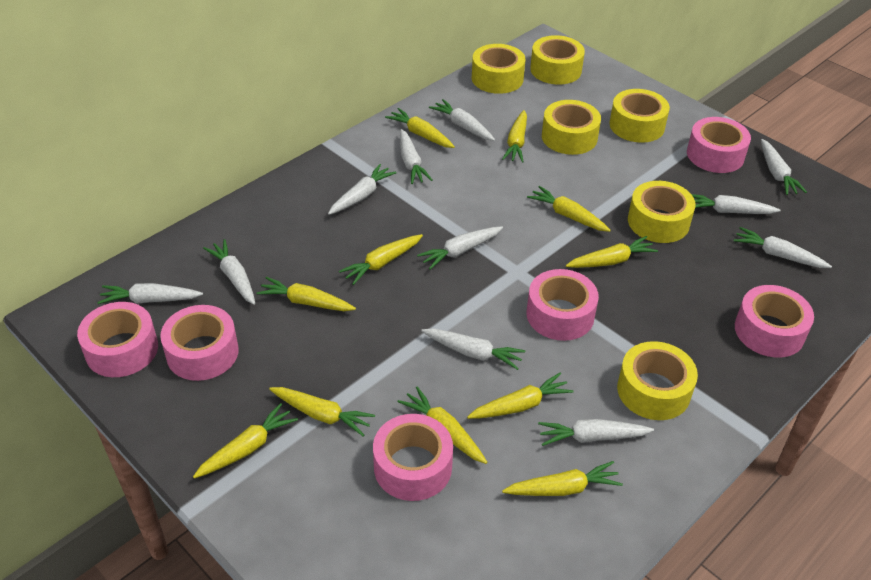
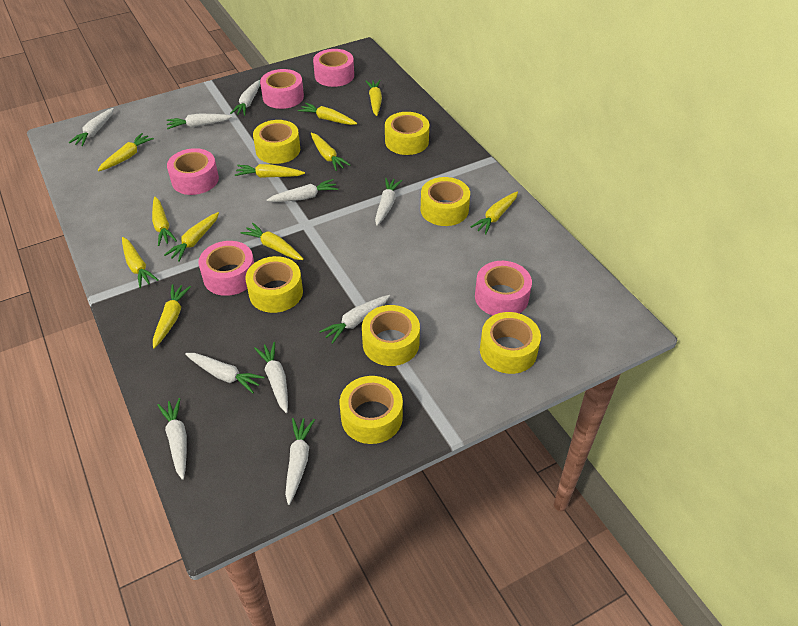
pink tape: 6 -> 5
white carrot: 11 -> 10
yellow tape: 6 -> 7

